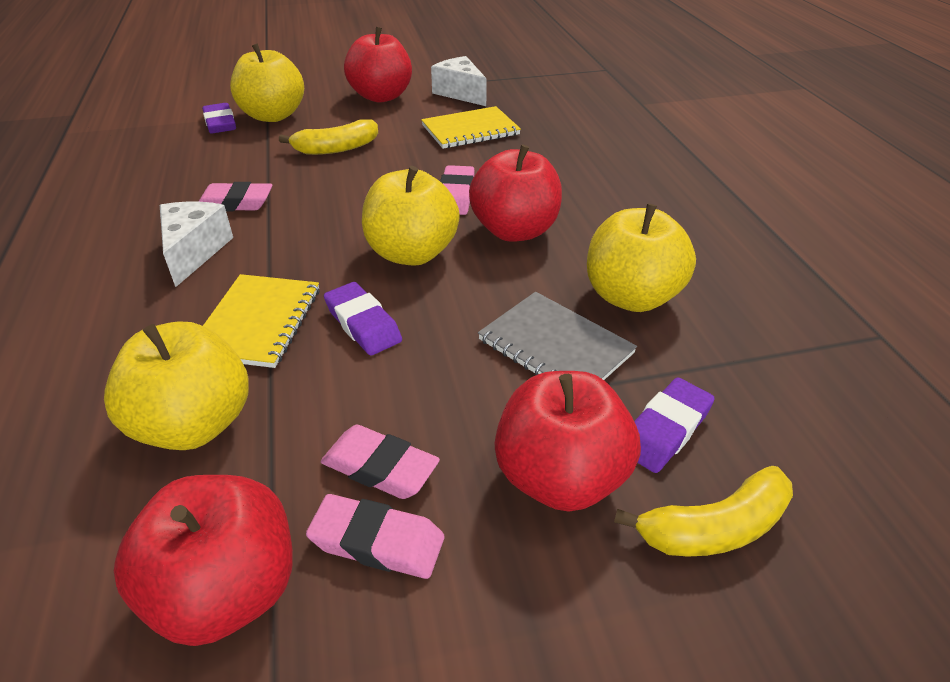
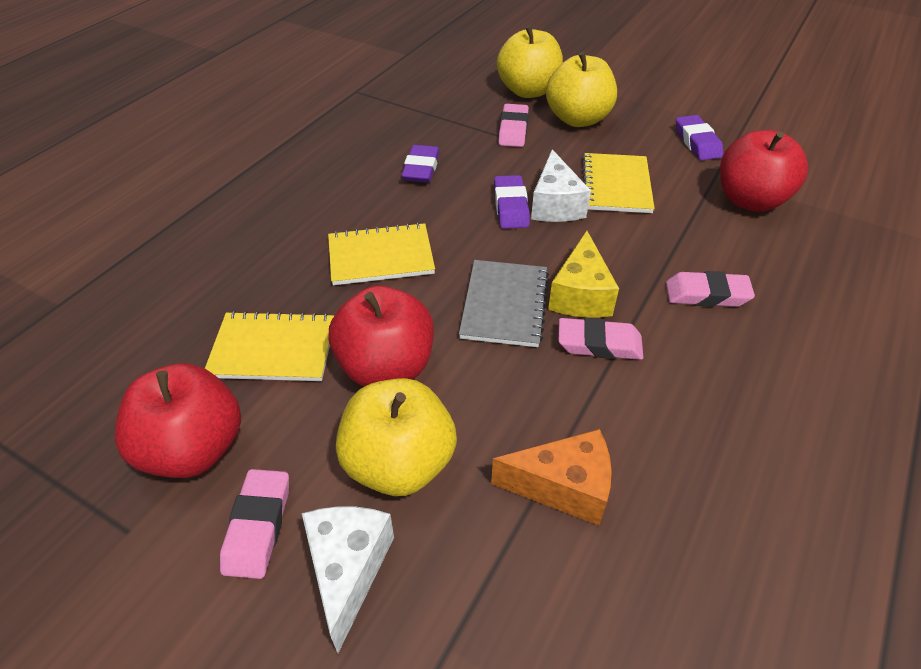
orange cheese: 0 -> 1
red apple: 4 -> 3
yellow apple: 4 -> 3
yellow banana: 2 -> 0
yellow cheese: 0 -> 1
yellow notebook: 2 -> 3

